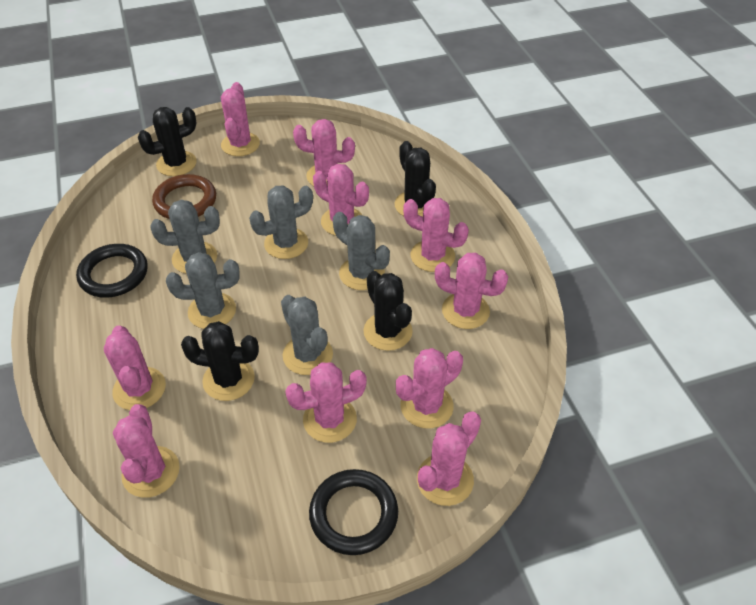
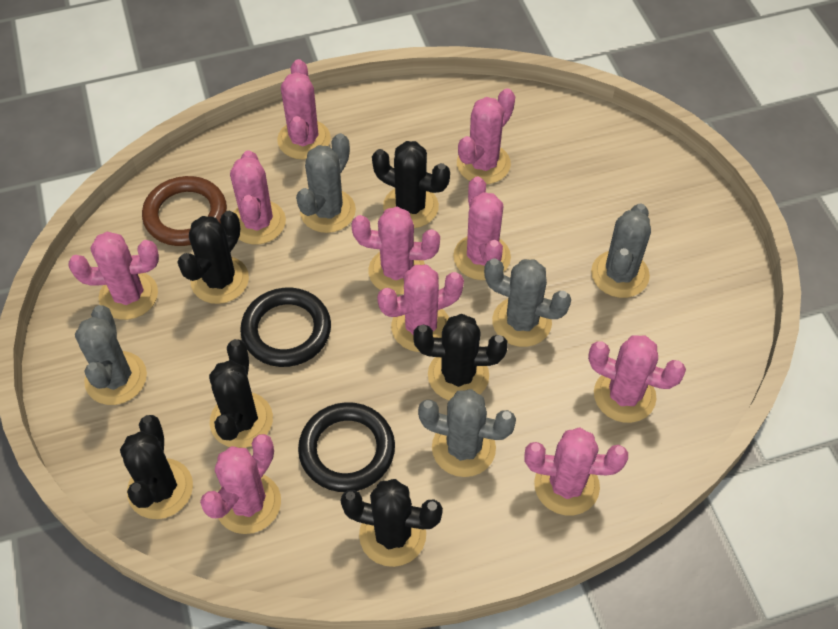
black cactus: 4 -> 6

